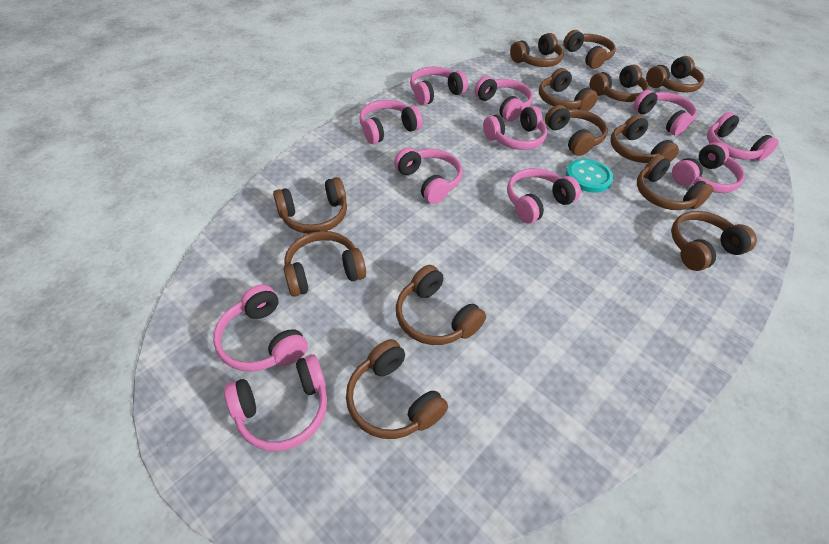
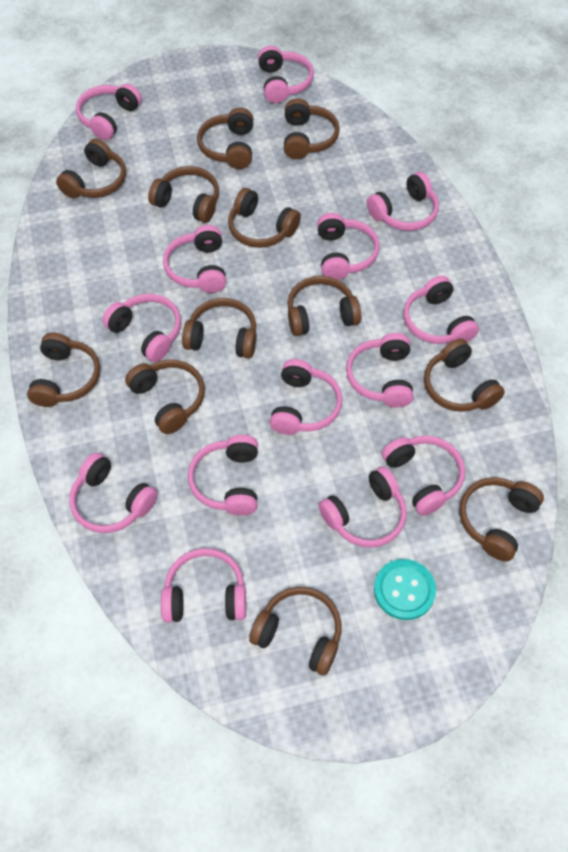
brown headphones: 13 -> 12
pink headphones: 11 -> 14

